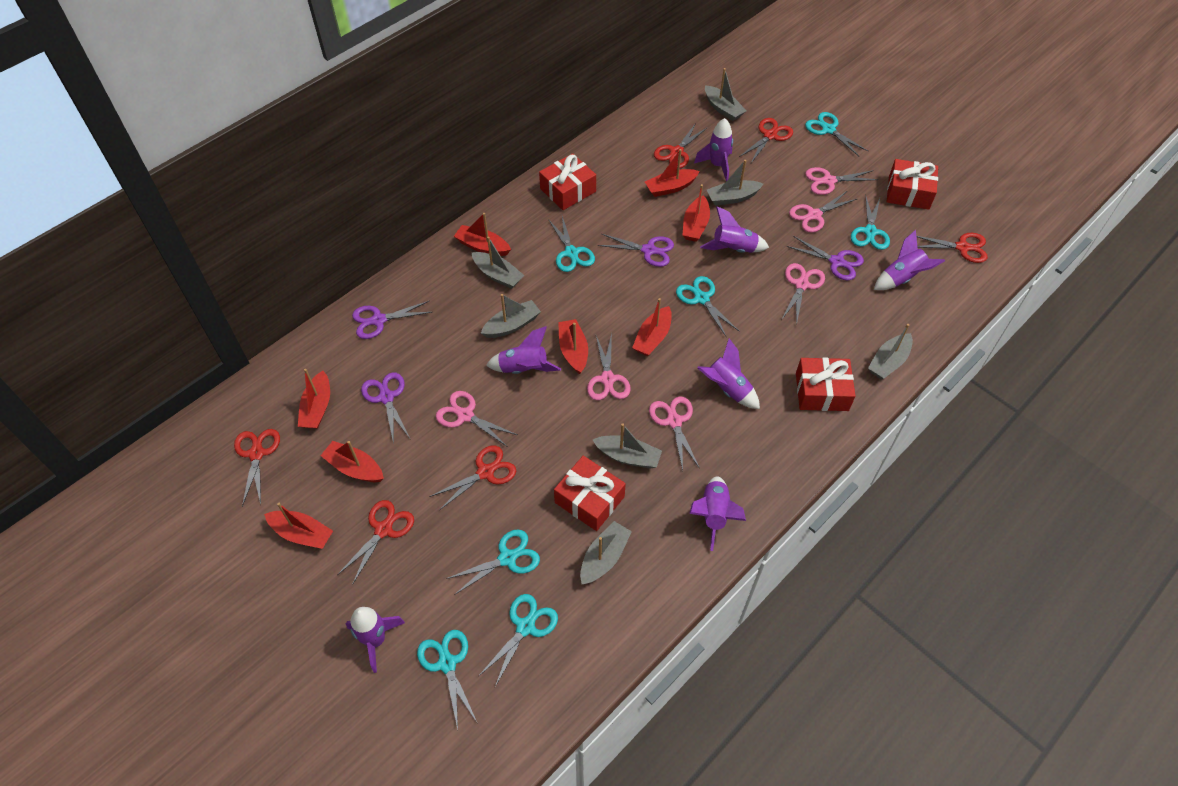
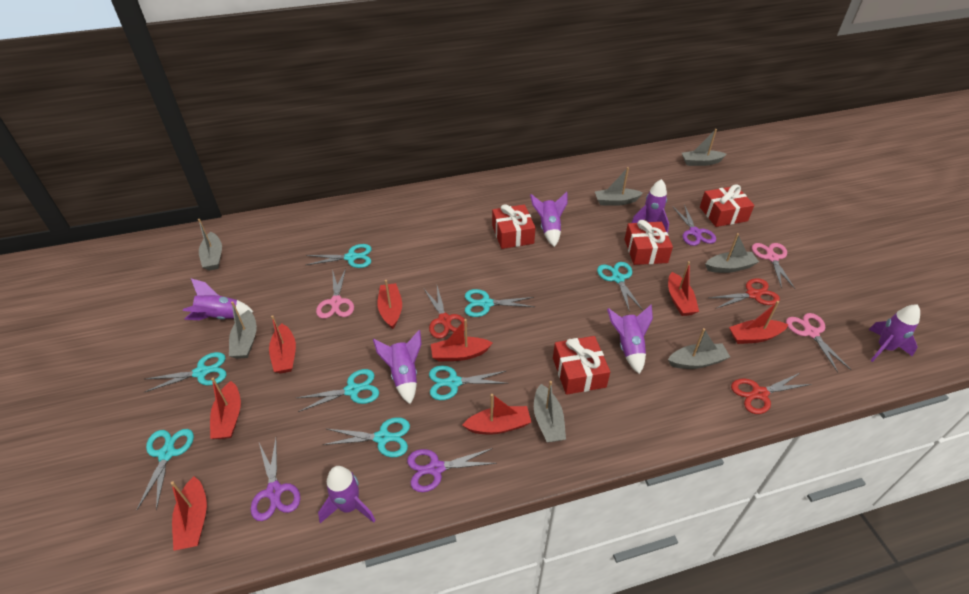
pink scissors: 6 -> 3
purple scissors: 4 -> 3
red scissors: 6 -> 3
turquoise scissors: 7 -> 8

